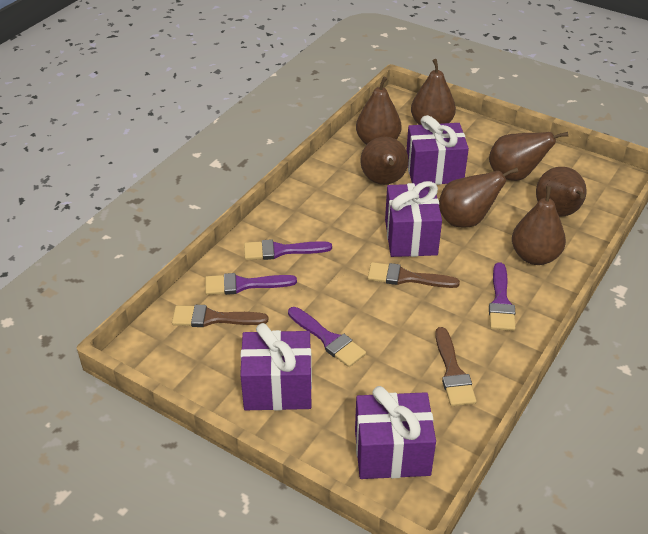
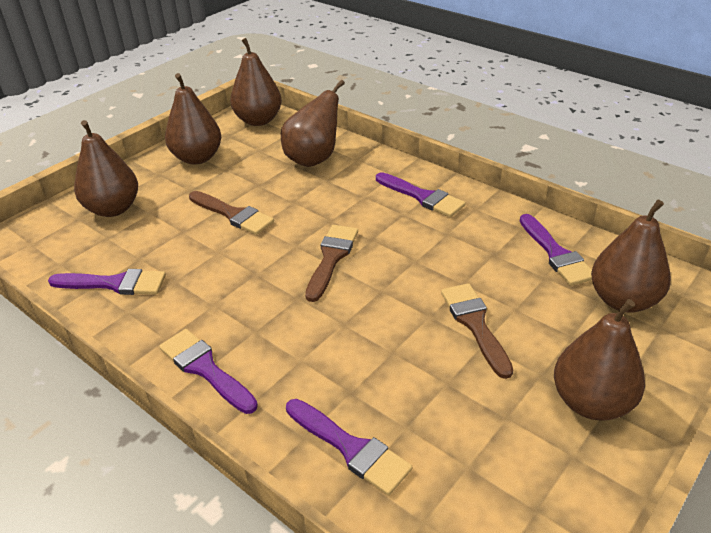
brown pear: 7 -> 6
purple brush: 4 -> 5
purple gift: 4 -> 0

